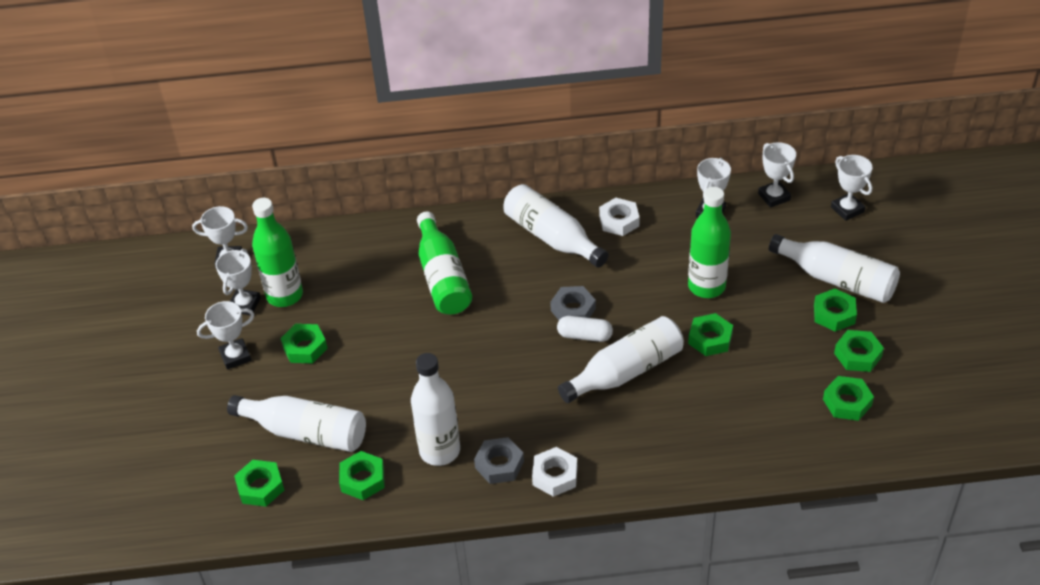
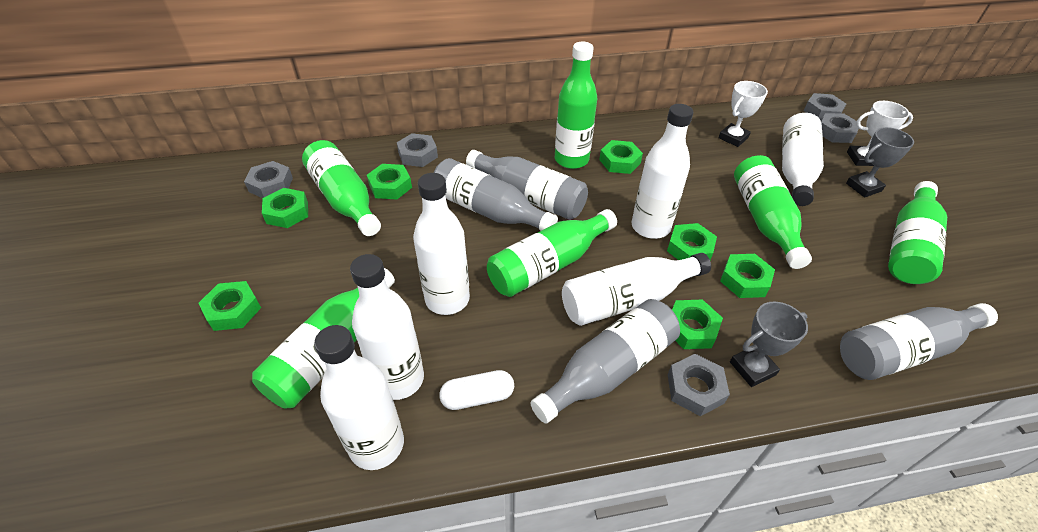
green bottle: 3 -> 6
grey bottle: 0 -> 4
grey nut: 2 -> 5
grey trophy: 0 -> 2
white bottle: 5 -> 6
white nut: 2 -> 0
white trophy: 6 -> 2

